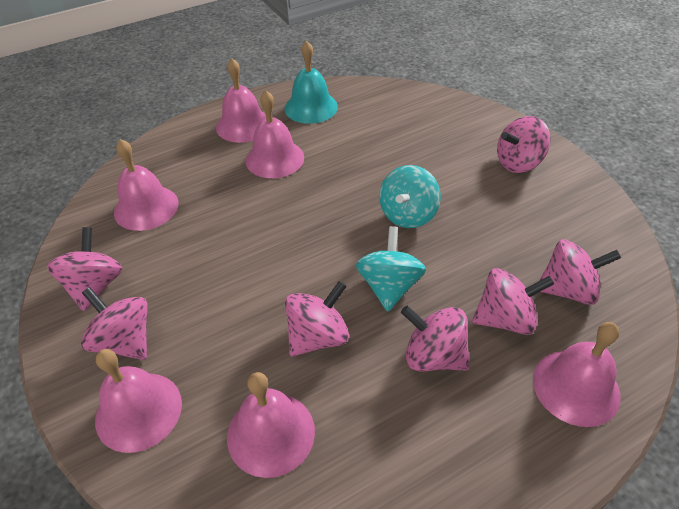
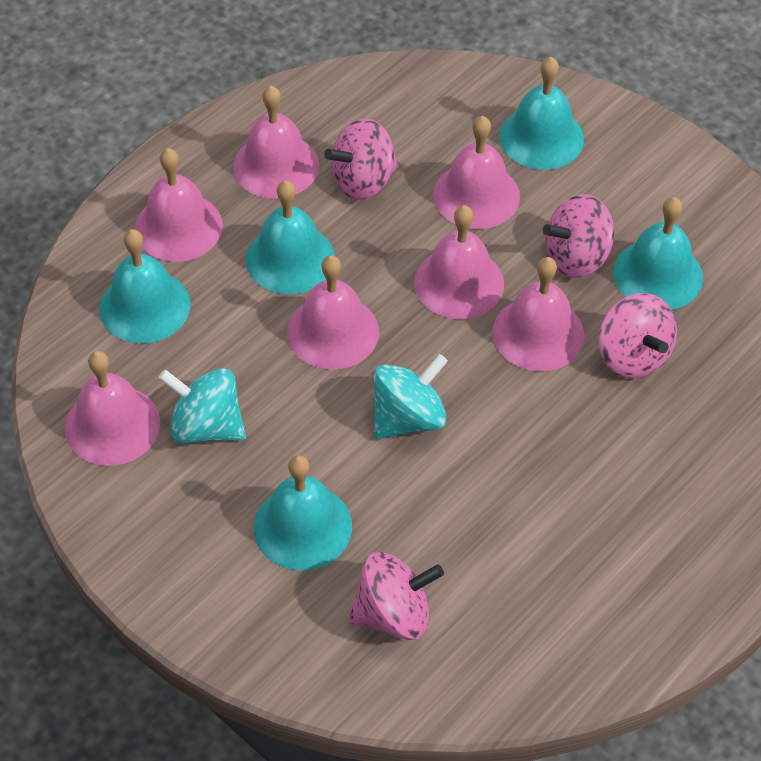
pink bell: 6 -> 7
pink spinning top: 7 -> 4
turquoise bell: 1 -> 5

